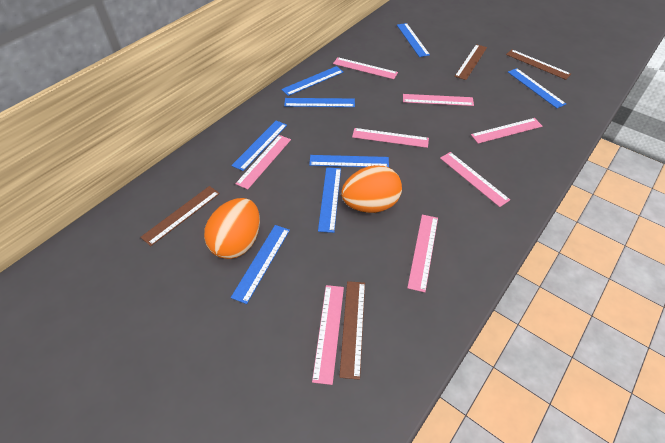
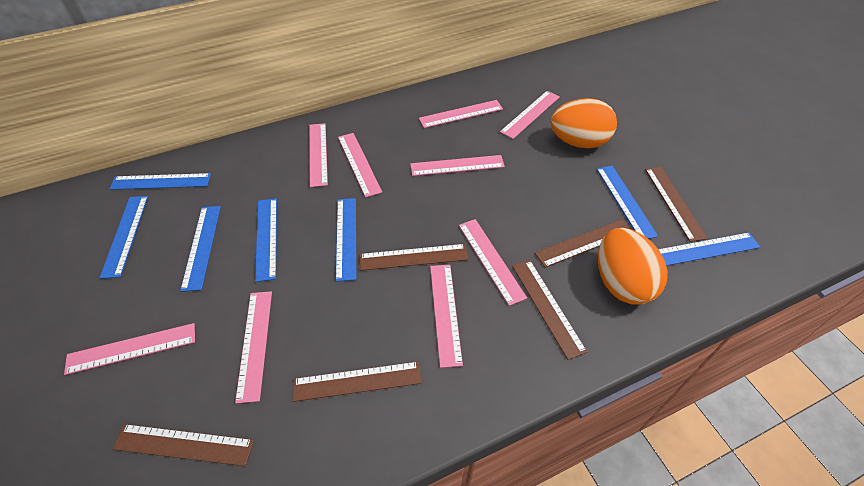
blue ruler: 8 -> 7
brown ruler: 4 -> 6
pink ruler: 8 -> 9

